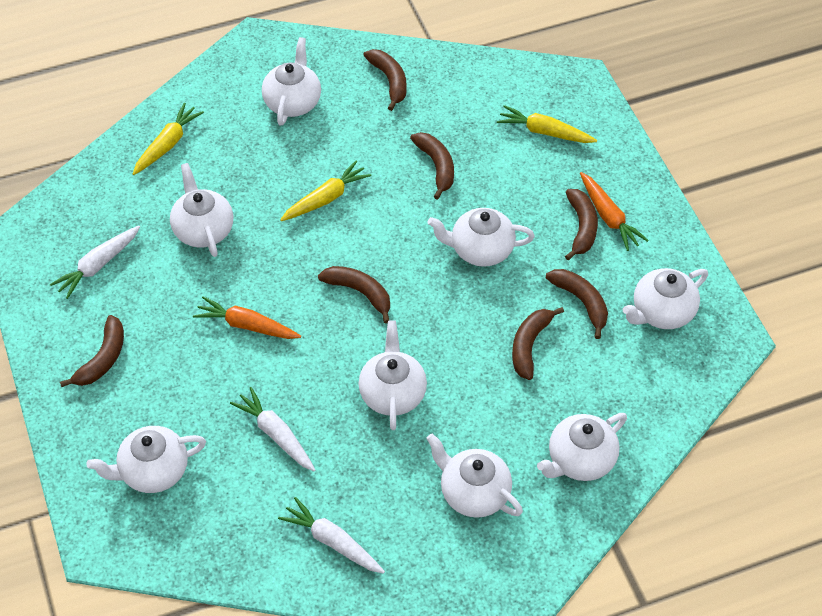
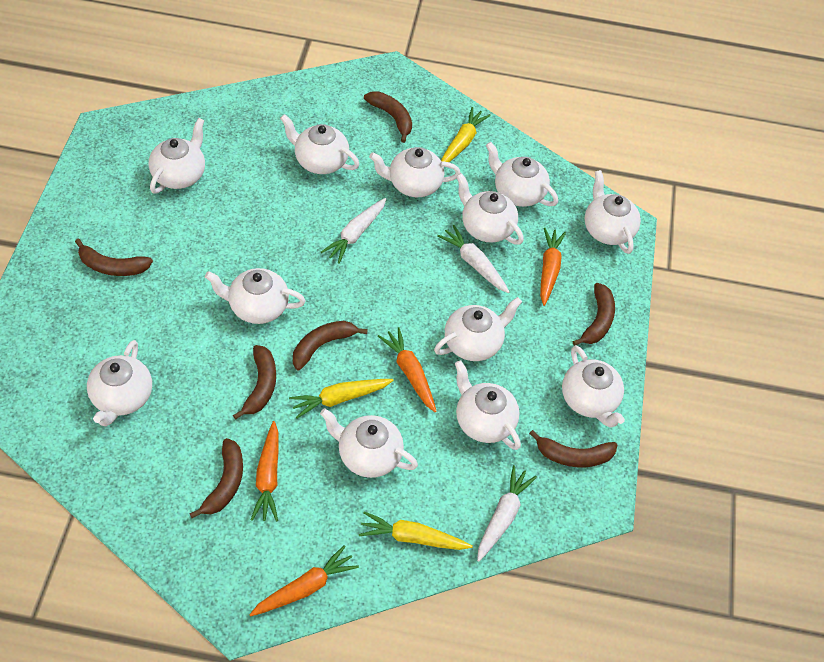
orange carrot: 2 -> 4
white teapot: 8 -> 12

